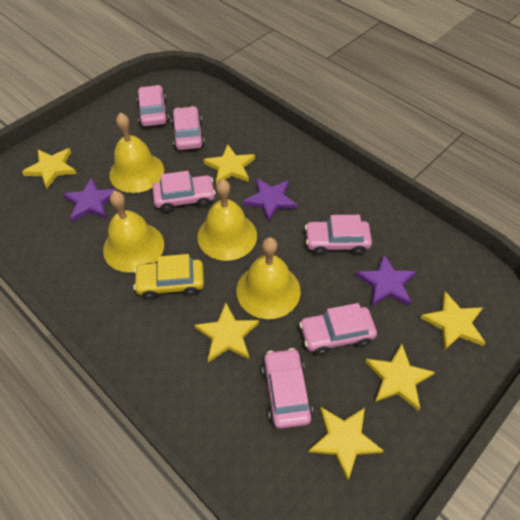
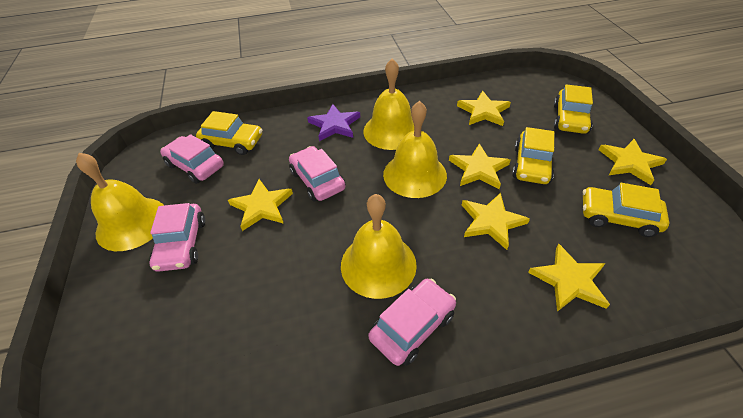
pink car: 6 -> 4
purple star: 3 -> 1
yellow car: 1 -> 4

